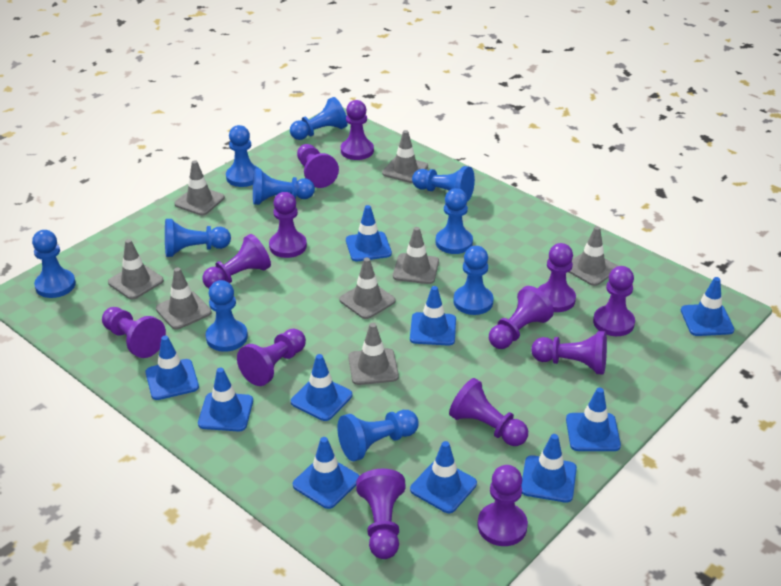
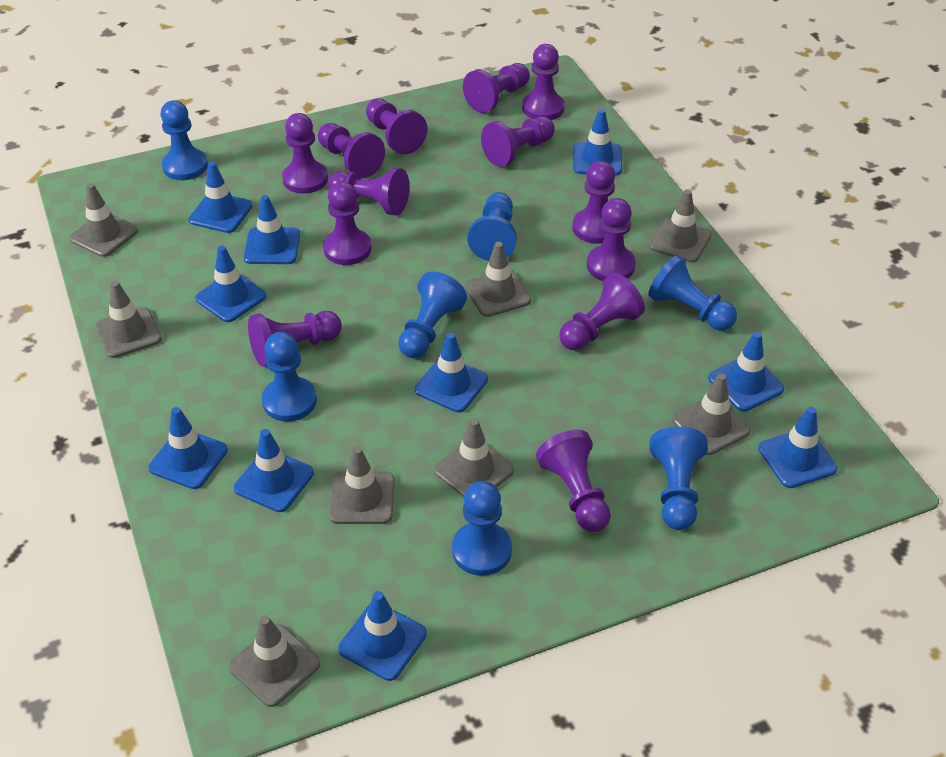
blue pawn: 10 -> 7

